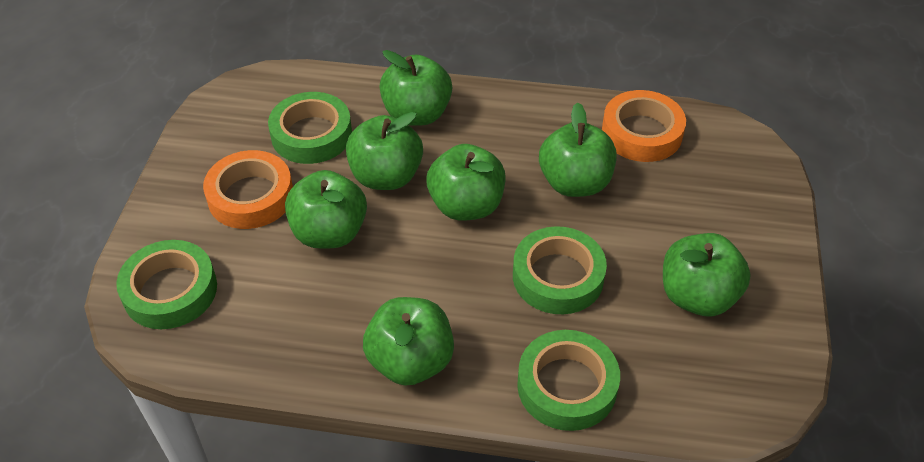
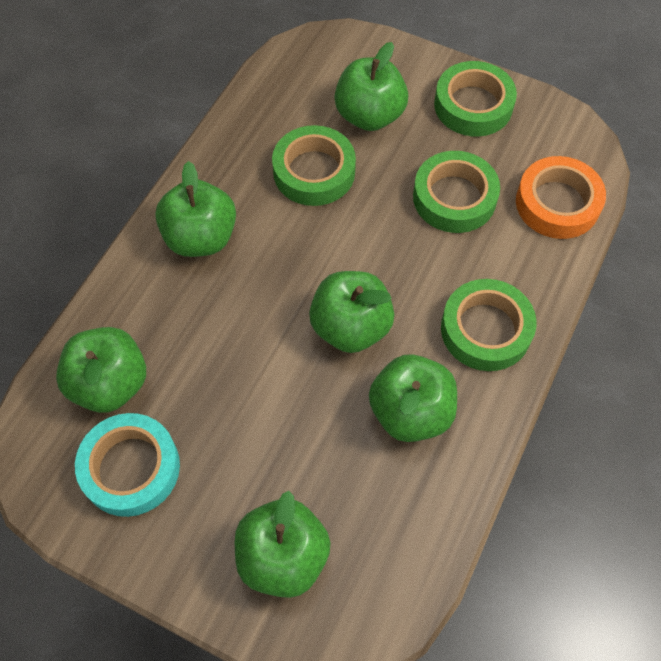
green apple: 7 -> 6
orange tape: 2 -> 1
turquoise tape: 0 -> 1

